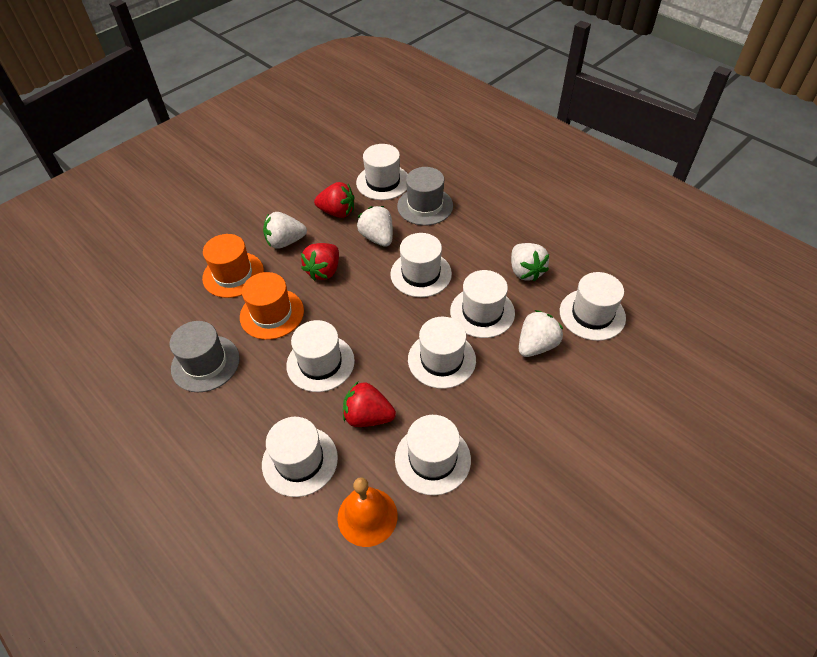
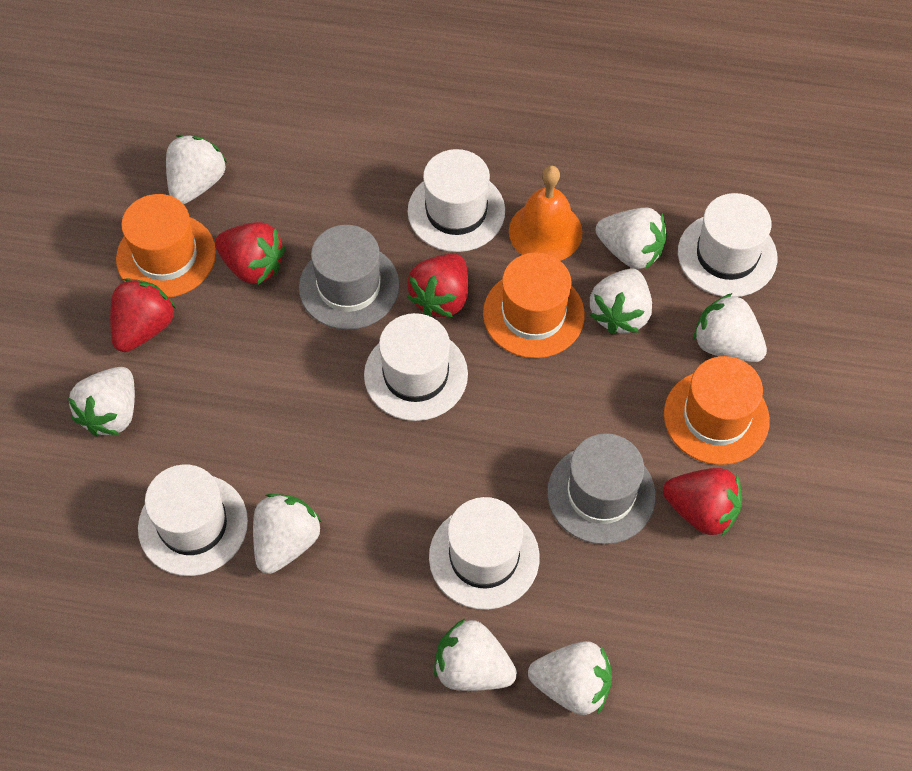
orange hat: 2 -> 3
red strawberry: 3 -> 4
white hat: 8 -> 5
white strawberry: 4 -> 8

